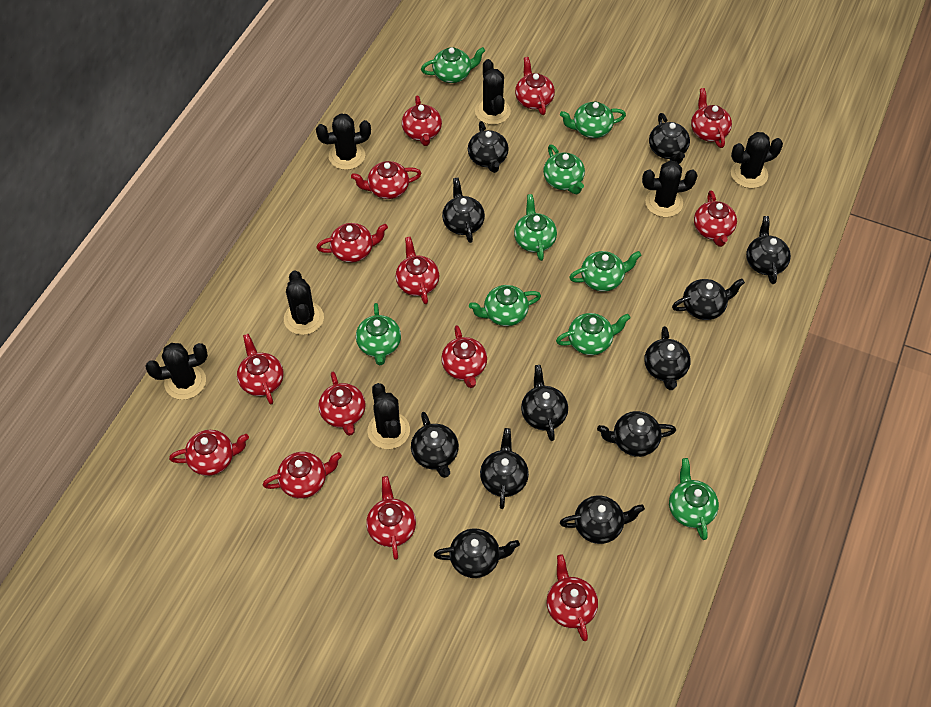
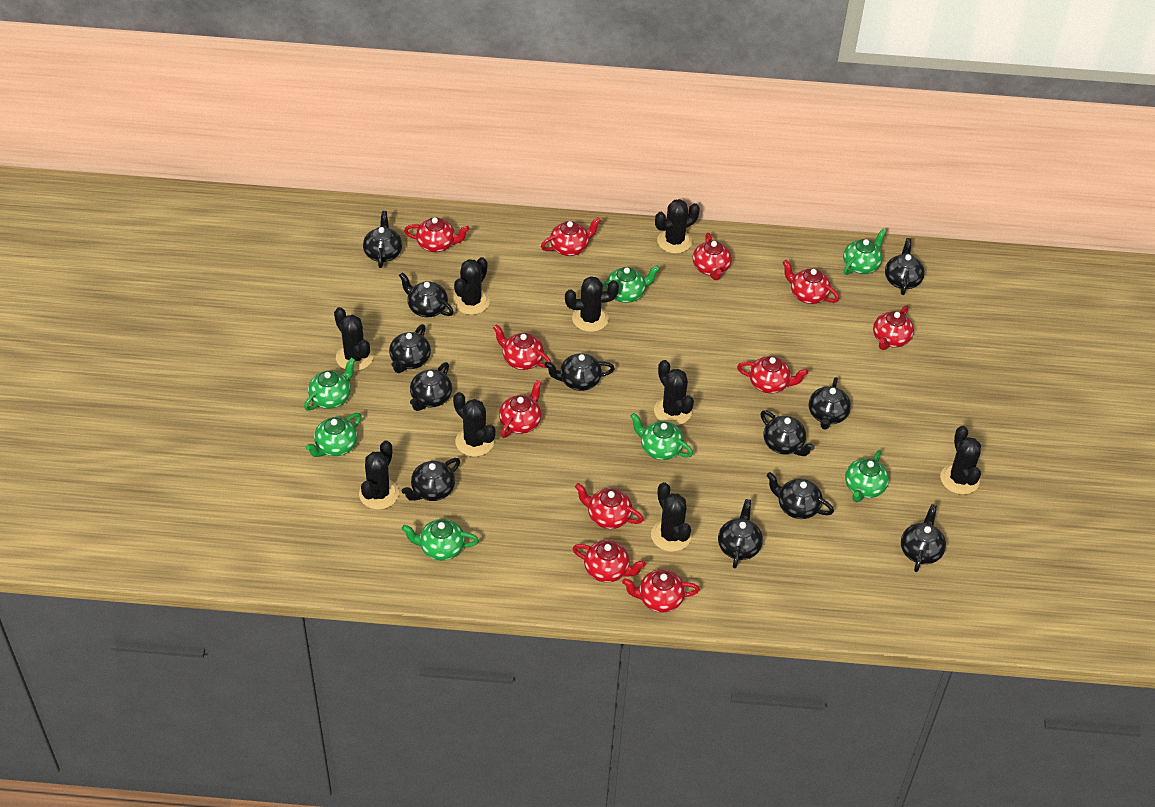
black cactus: 7 -> 9
green teapot: 9 -> 7
red teapot: 14 -> 11

